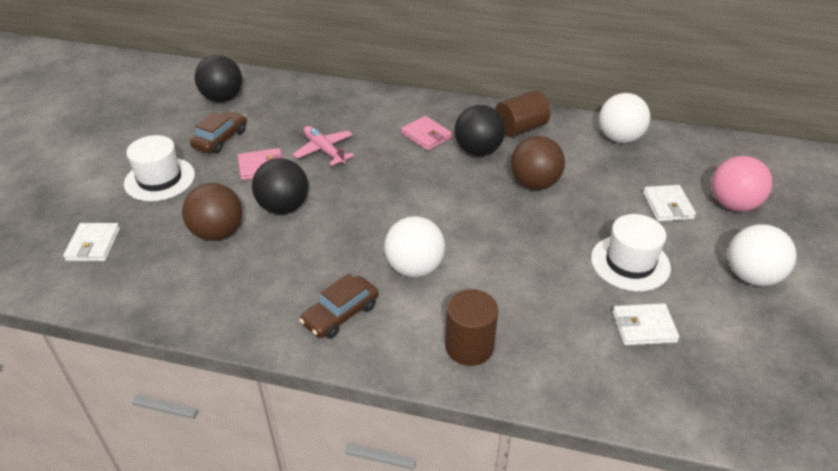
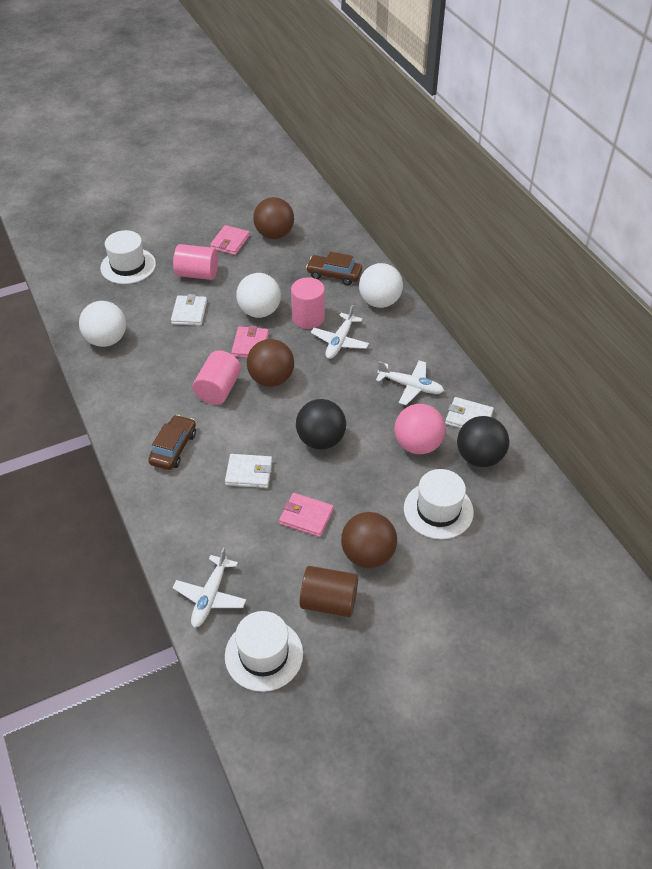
black ball: 3 -> 2
brown ball: 2 -> 3
brown cylinder: 2 -> 1
pink cylinder: 0 -> 3
pink plane: 1 -> 0
pink wallet: 2 -> 3
white hat: 2 -> 3
white plane: 0 -> 3

